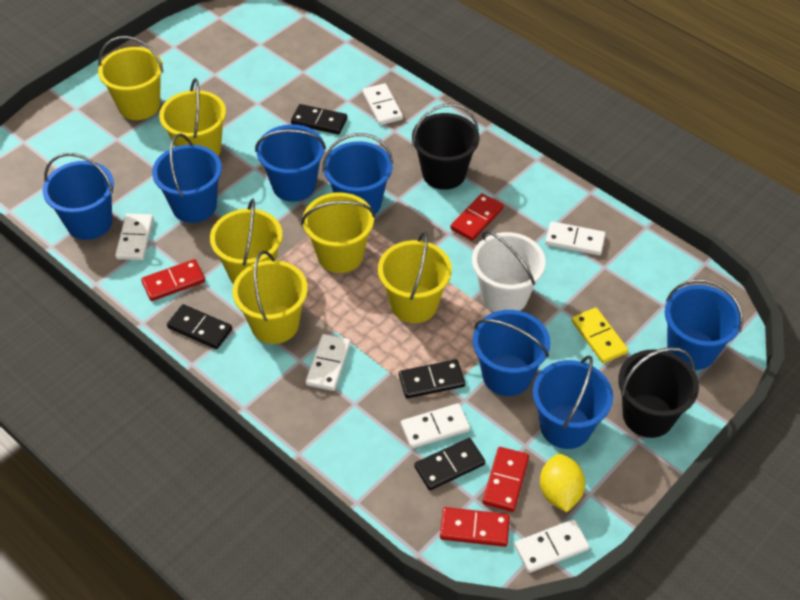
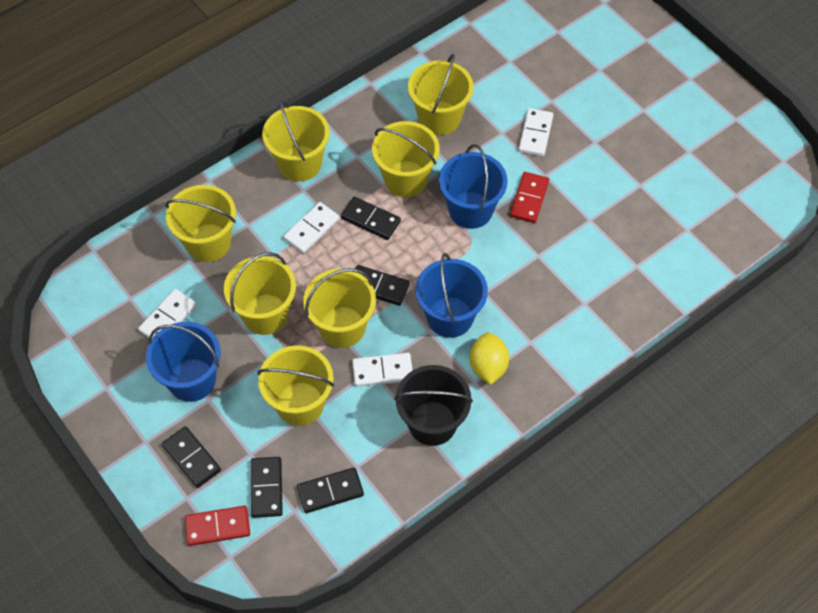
black bucket: 2 -> 1
black domino: 4 -> 5
blue bucket: 7 -> 3
red domino: 4 -> 2
white bucket: 1 -> 0
white domino: 6 -> 4
yellow bucket: 6 -> 7
yellow domino: 1 -> 0

